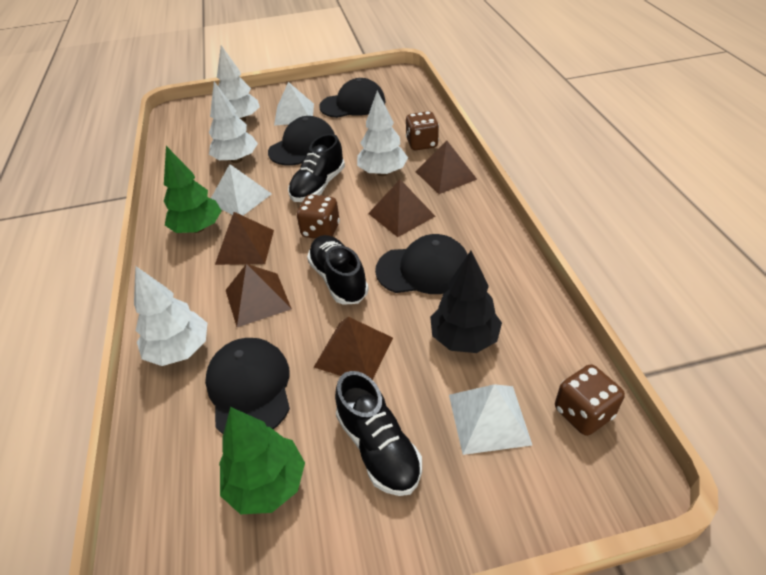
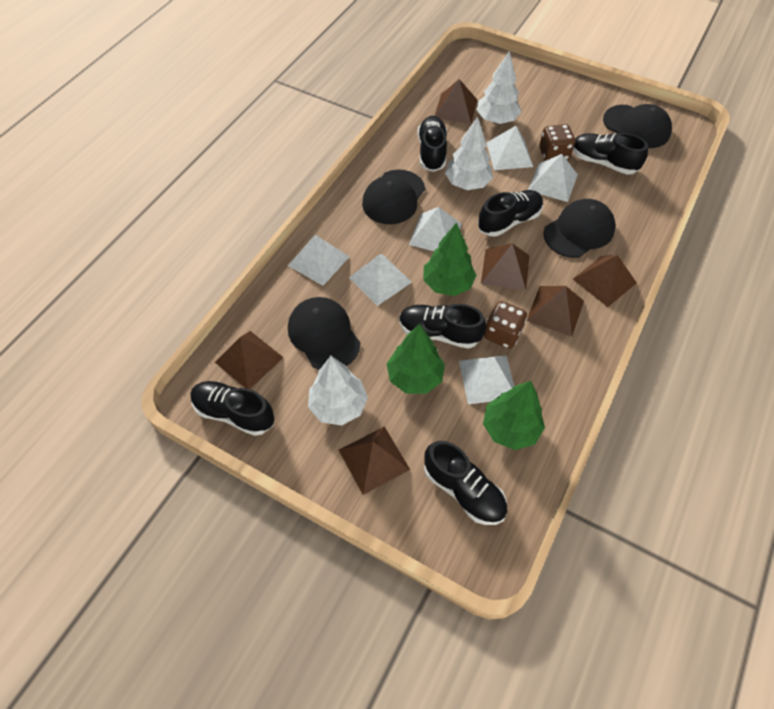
black shoe: 3 -> 6
black tree: 1 -> 0
brown dice: 3 -> 2
brown pyramid: 5 -> 6
green tree: 2 -> 3
white pyramid: 3 -> 6
white tree: 4 -> 3

